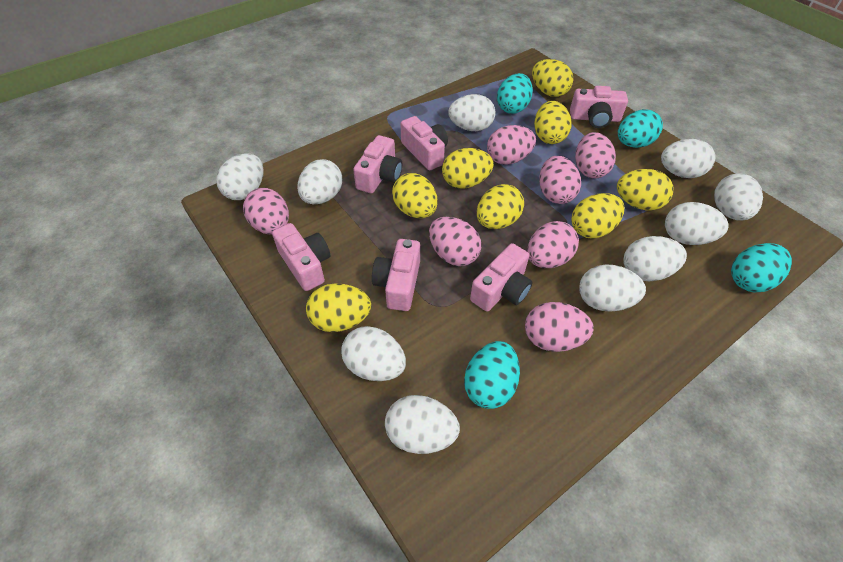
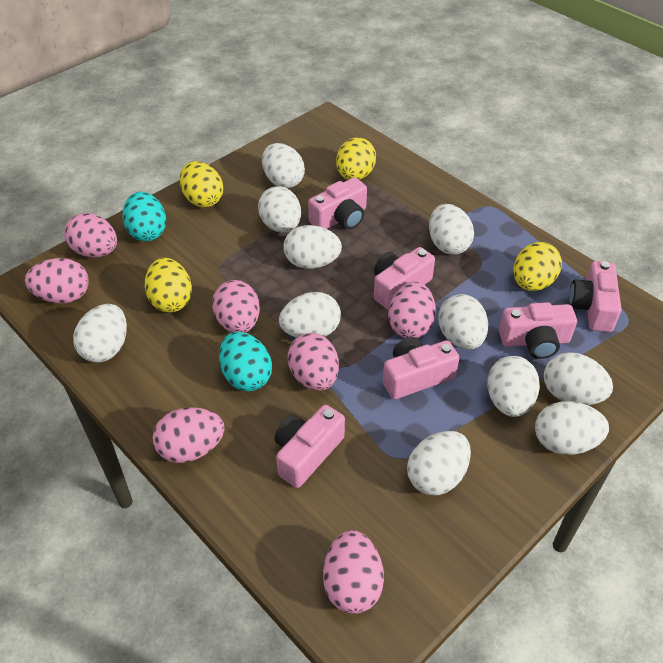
turquoise egg: 4 -> 2
white egg: 10 -> 11
yellow egg: 8 -> 4

